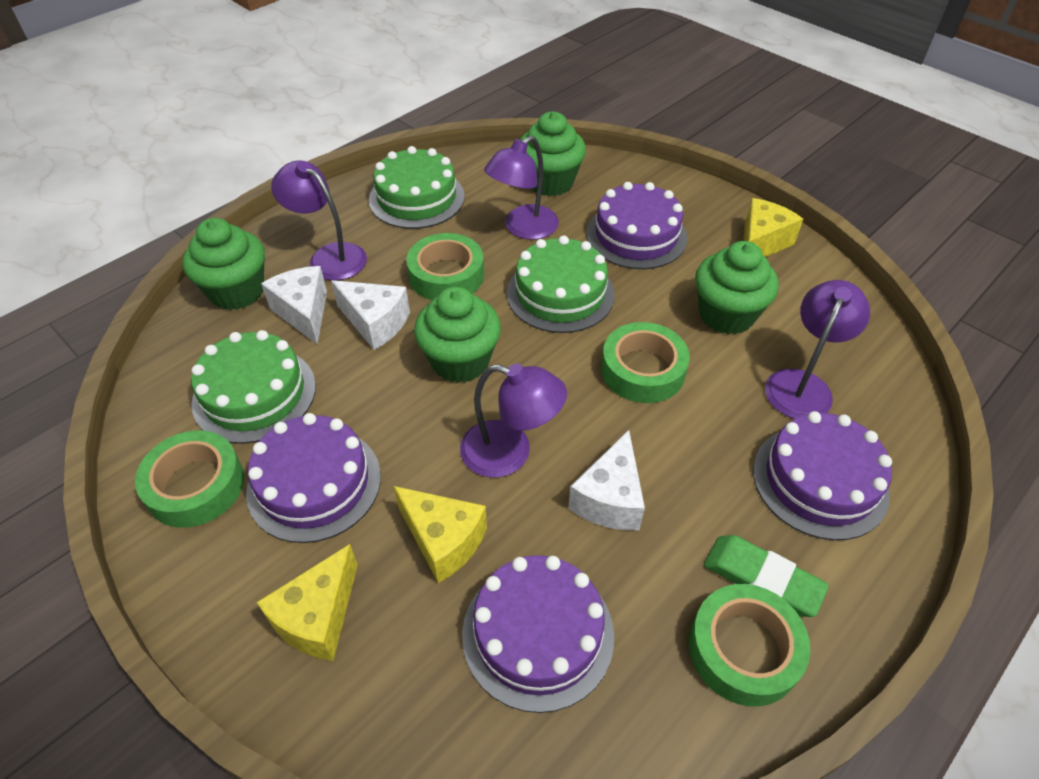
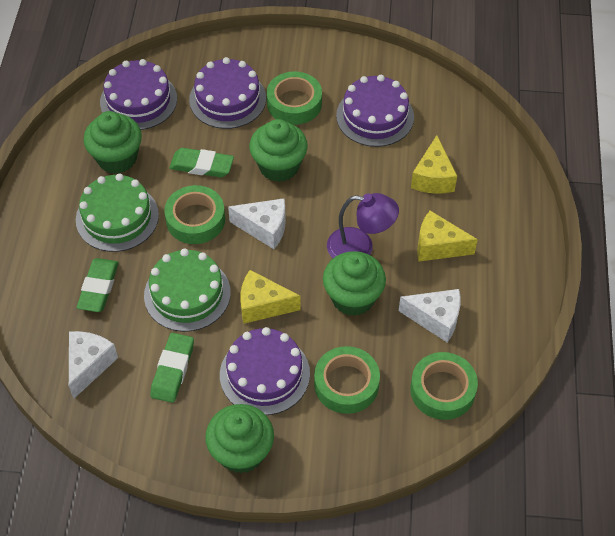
green cake: 3 -> 2
green eraser: 1 -> 3
purple lamp: 4 -> 1

